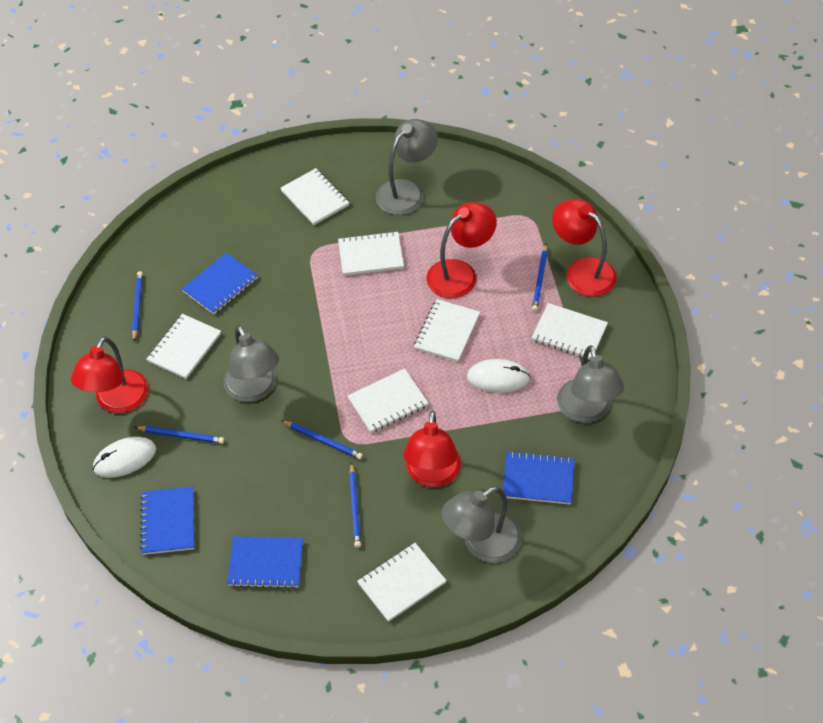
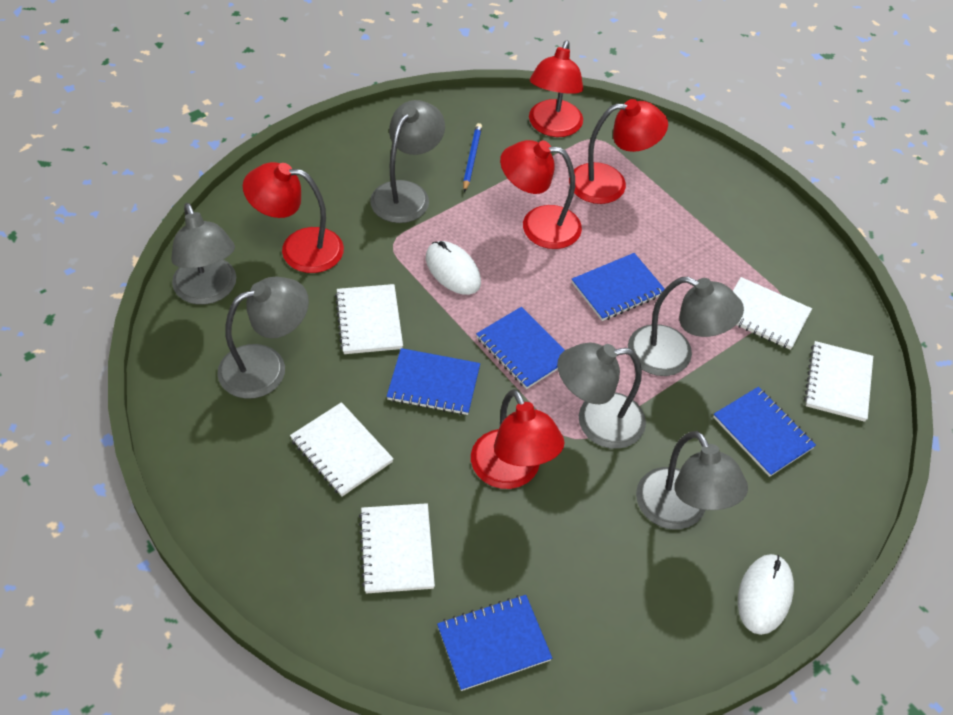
blue notebook: 4 -> 5
blue pencil: 5 -> 1
grey lamp: 4 -> 6
red lamp: 4 -> 5
white notebook: 7 -> 5

